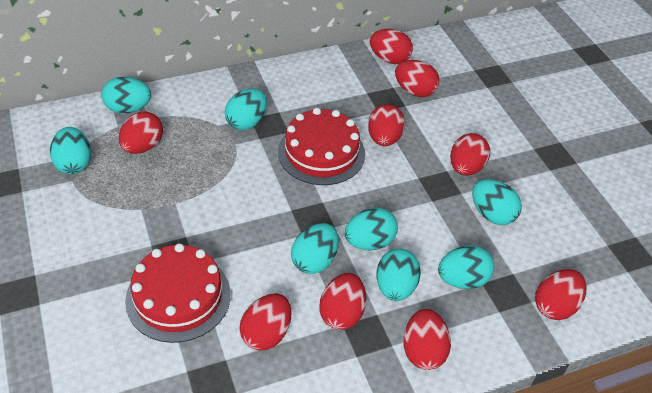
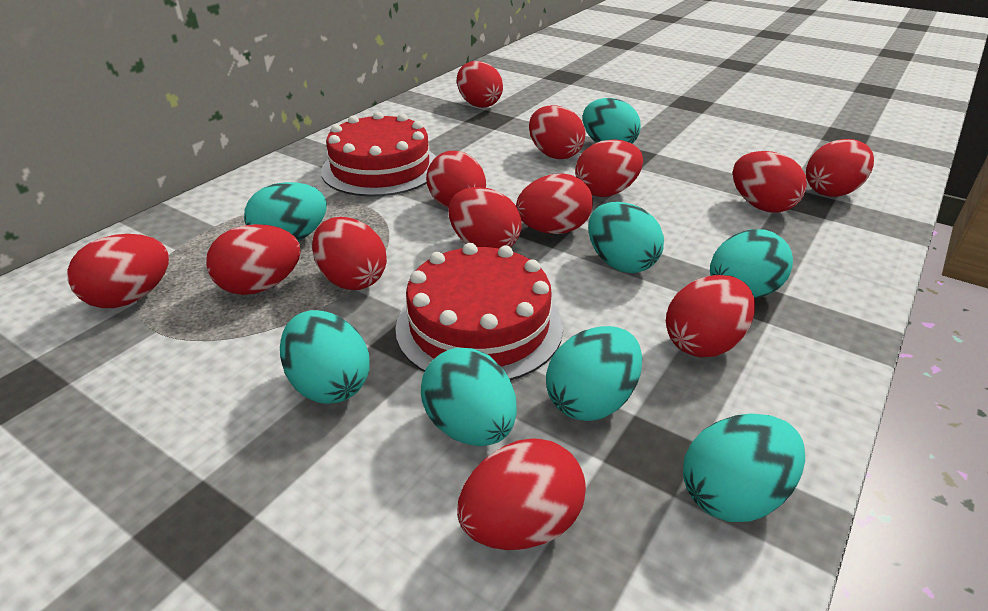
red egg: 9 -> 13

